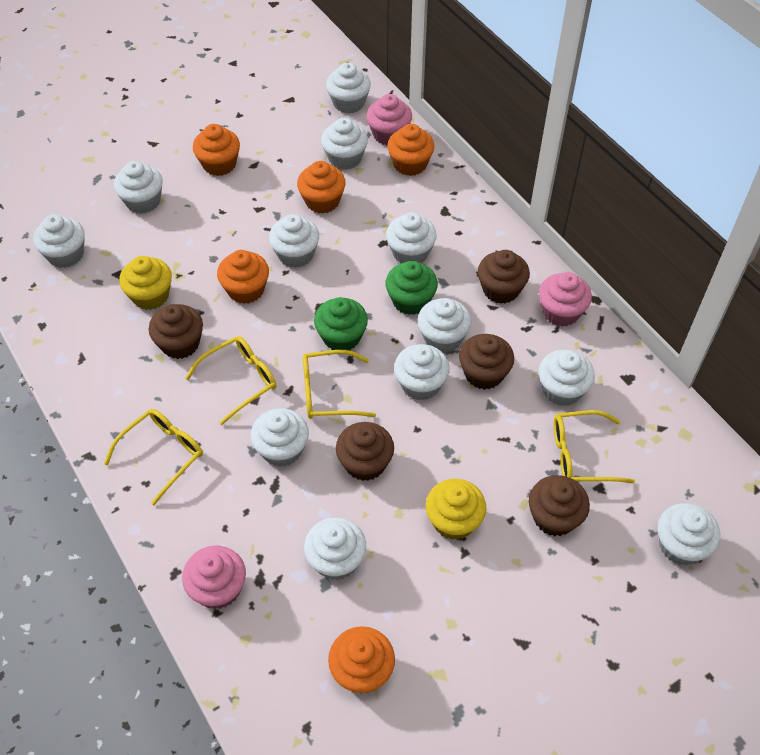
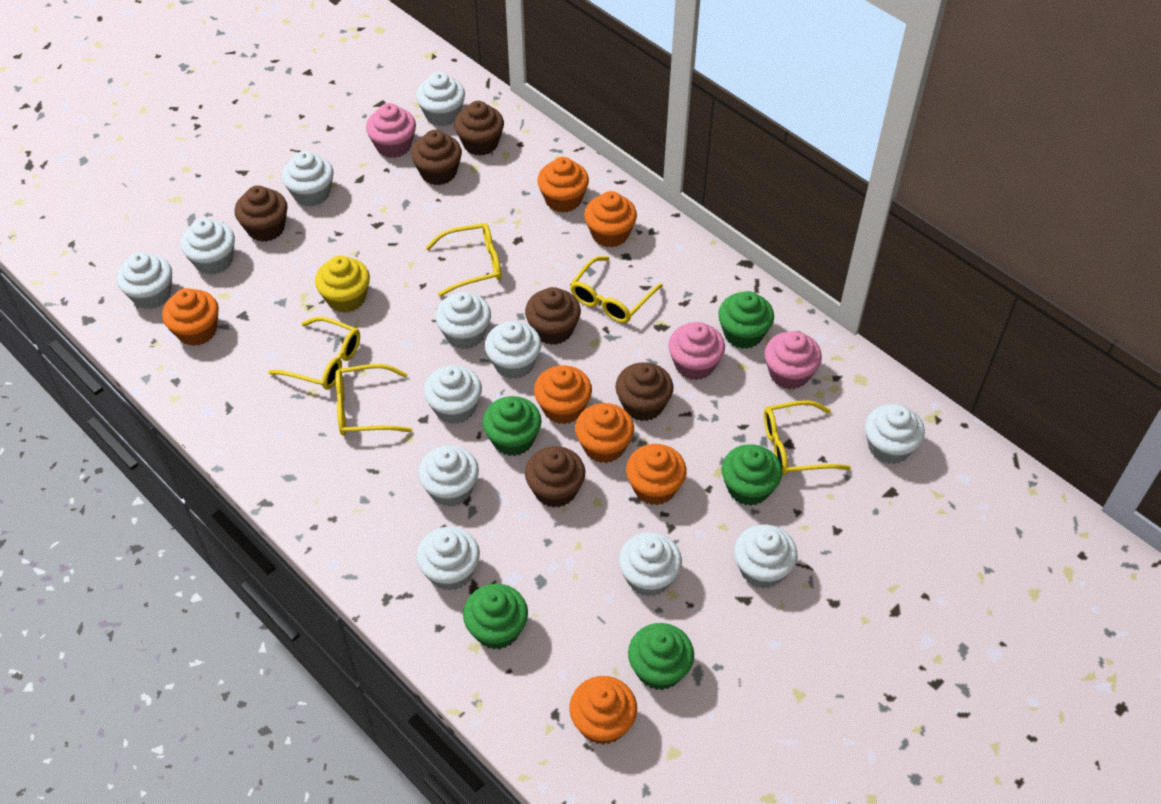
brown cupcake: 5 -> 6
green cupcake: 2 -> 5
orange cupcake: 5 -> 7
yellow cupcake: 2 -> 1
yellow glasses: 4 -> 5

